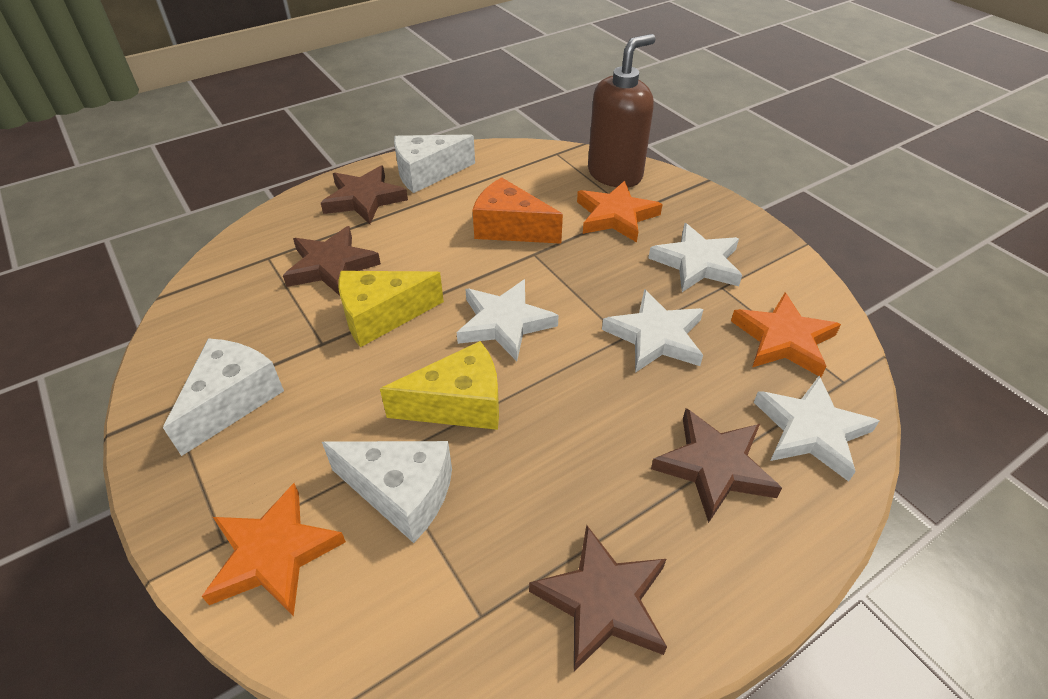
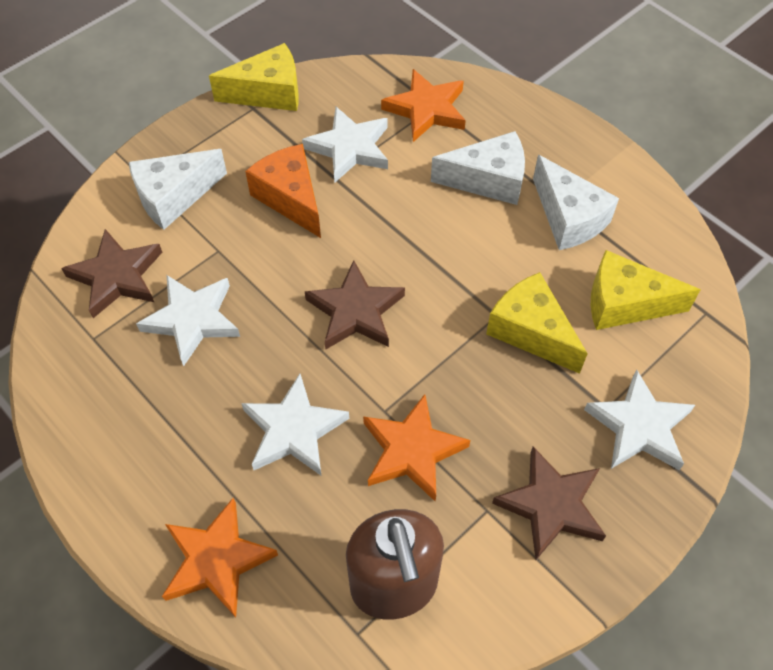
brown star: 4 -> 3
yellow cheese: 2 -> 3

